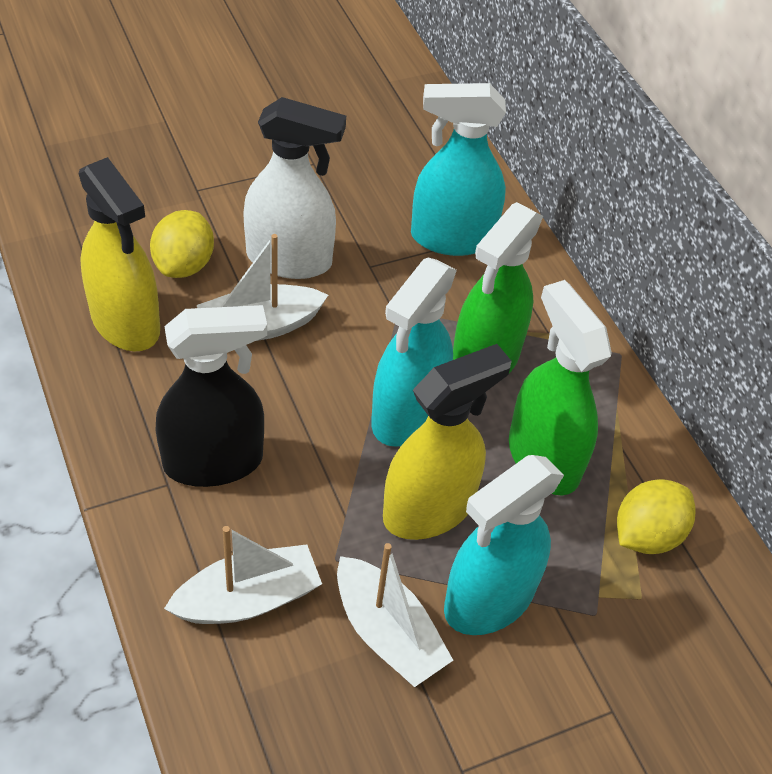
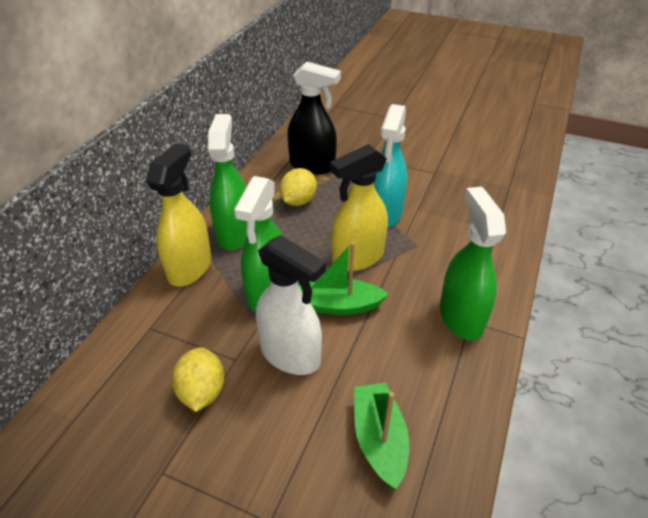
green boat: 0 -> 2
green spray bottle: 2 -> 3
turquoise spray bottle: 3 -> 1
white boat: 3 -> 0

